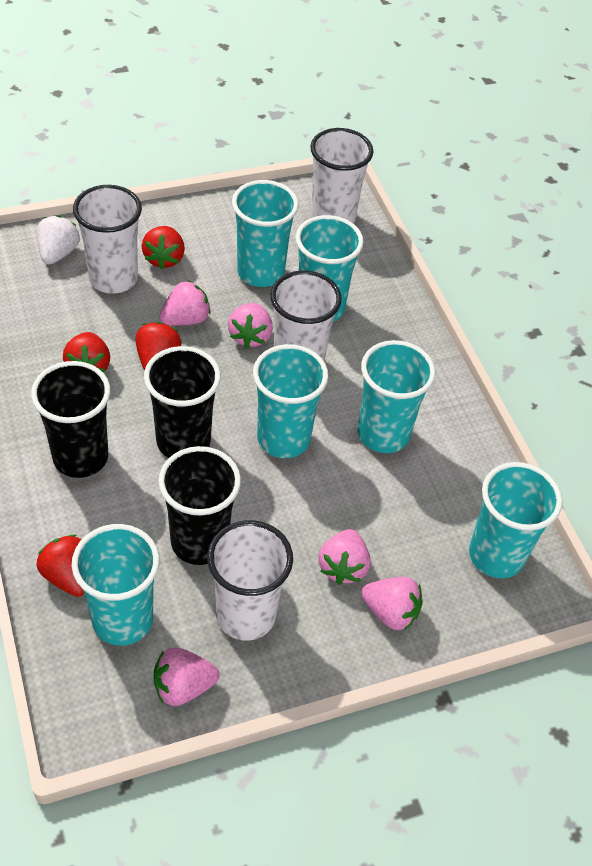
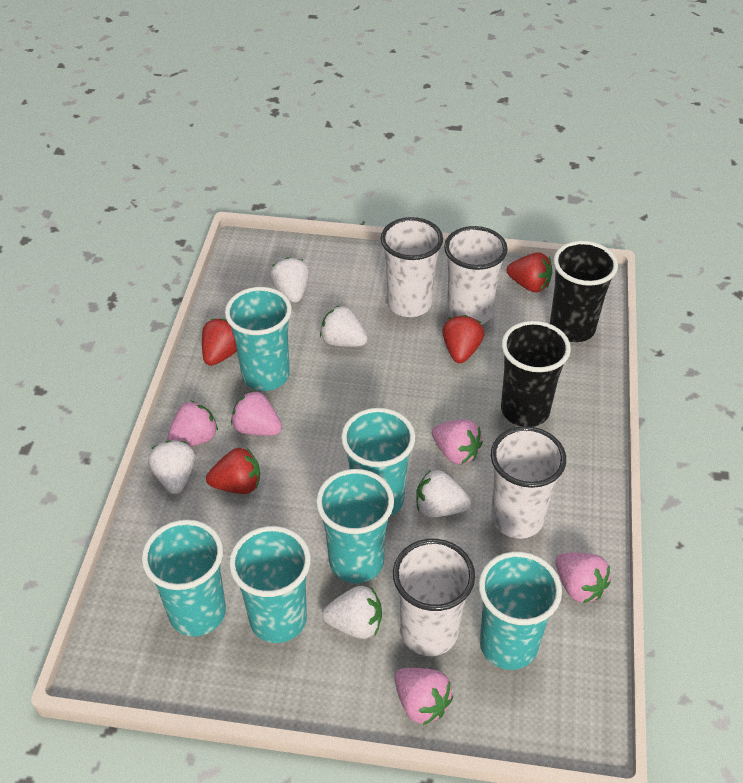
black cup: 3 -> 2
white strawberry: 1 -> 5

